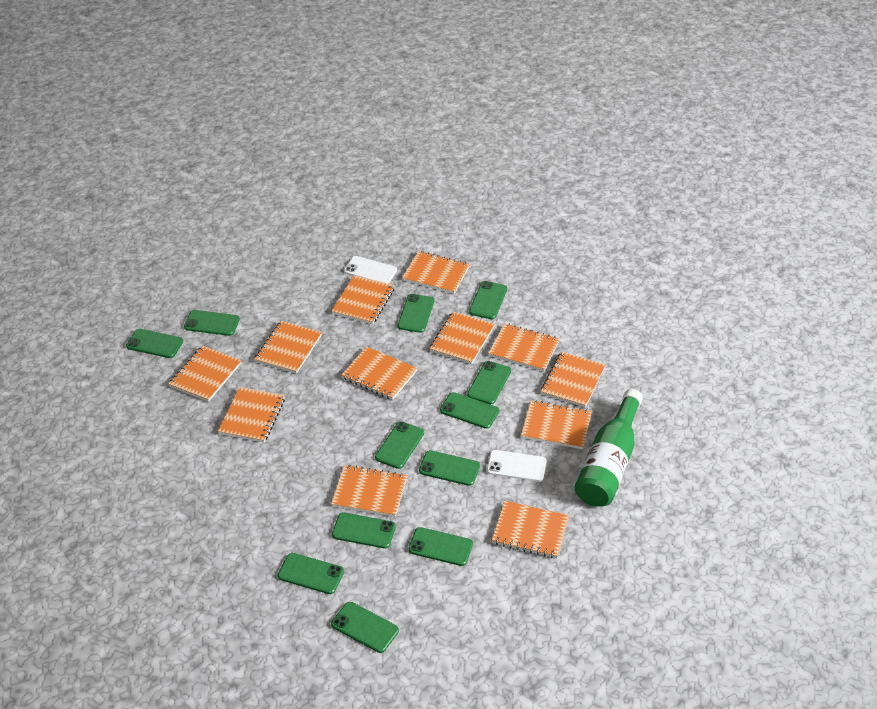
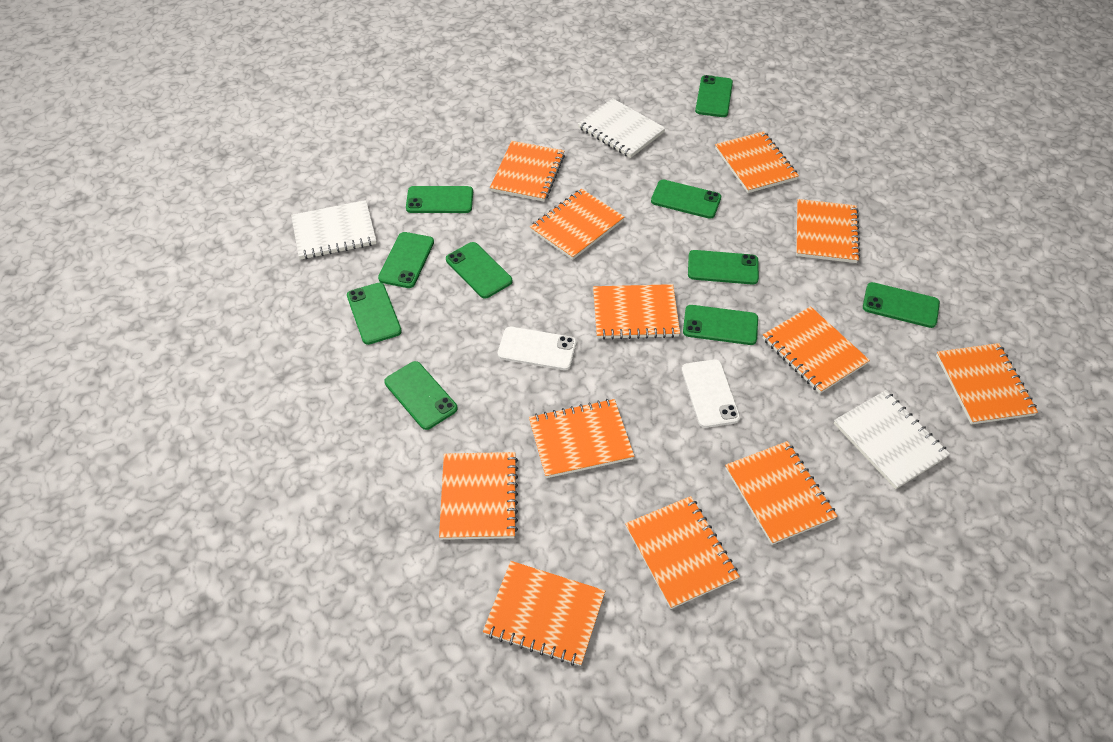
green bottle: 1 -> 0
green phone: 12 -> 10
white notebook: 0 -> 3

